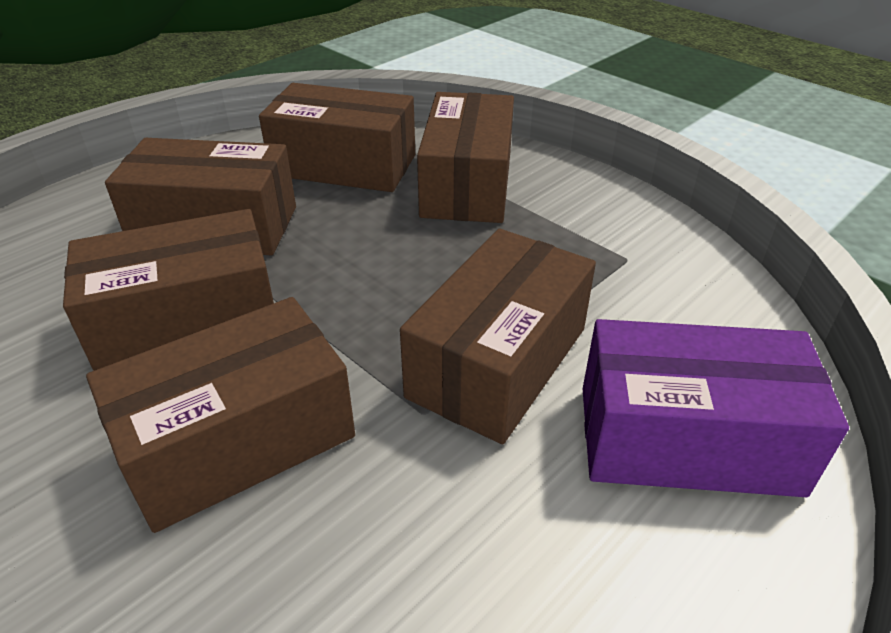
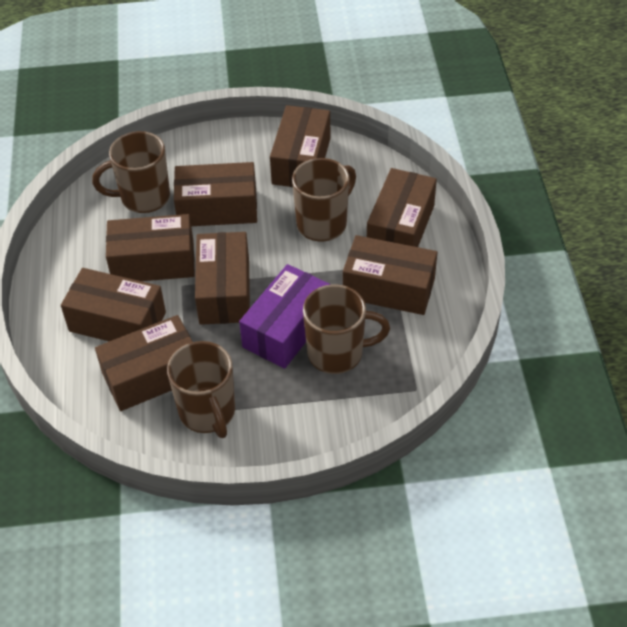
brown box: 6 -> 8
brown mug: 0 -> 4

